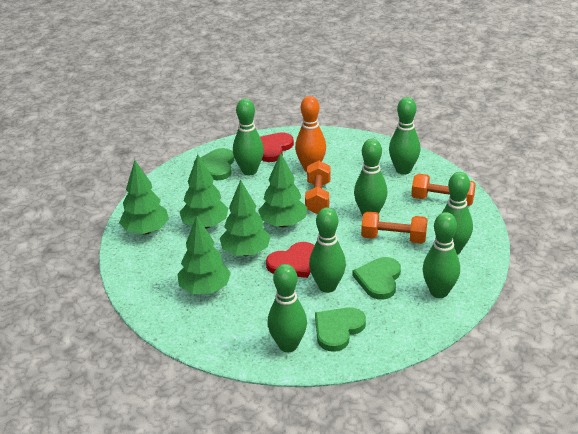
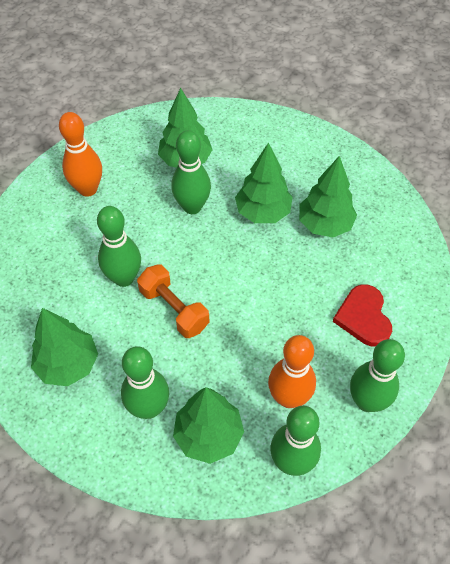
green bowling pin: 7 -> 5
green heart: 3 -> 0
orange bowling pin: 1 -> 2
orange dumbbell: 3 -> 1
red heart: 2 -> 1

